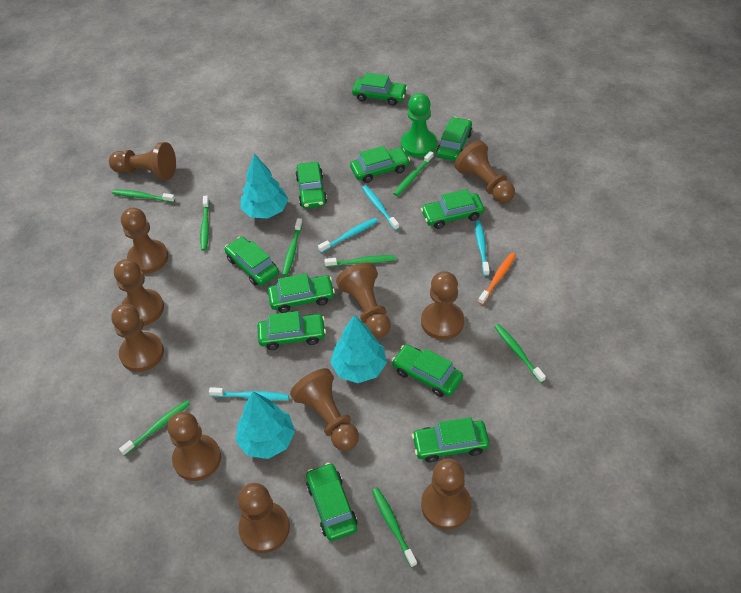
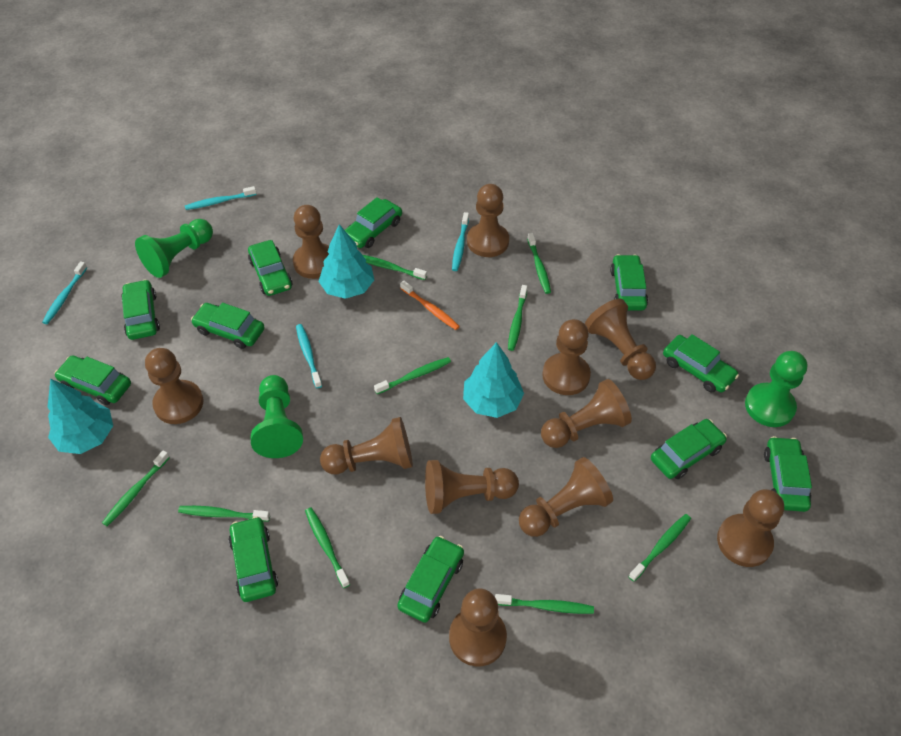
green pawn: 1 -> 3
green toothbrush: 8 -> 9

